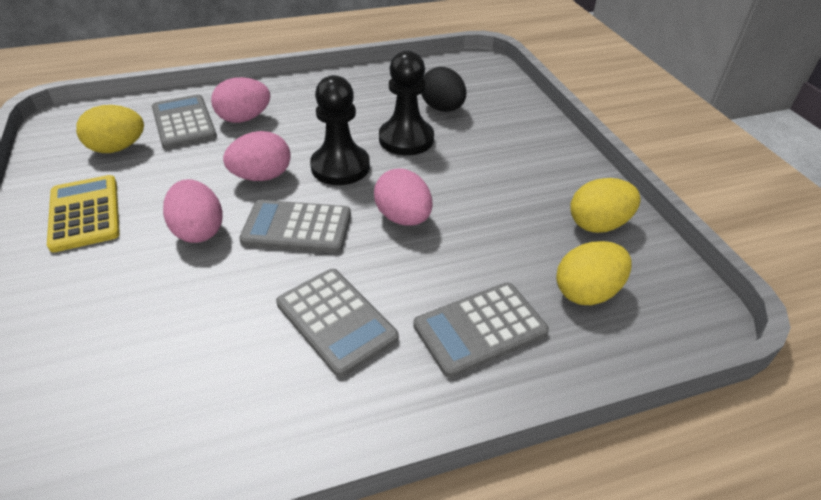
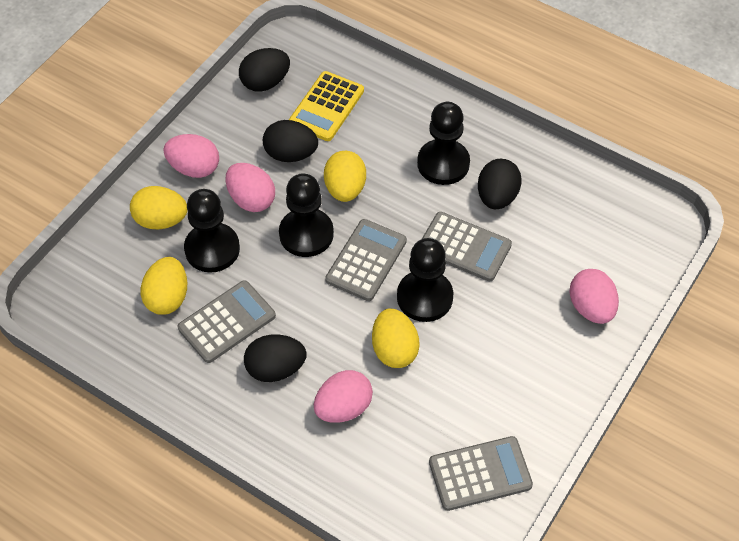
black egg: 1 -> 4
black pawn: 2 -> 4
yellow egg: 3 -> 4

